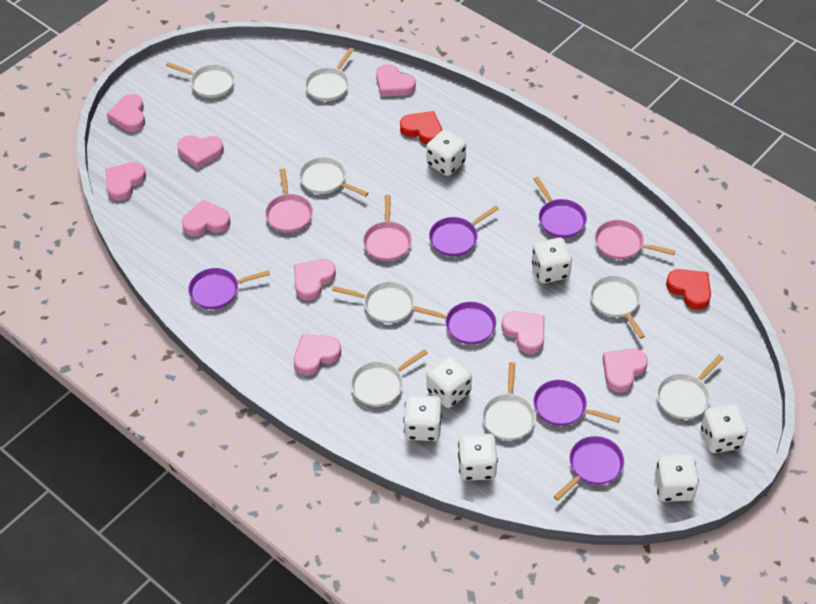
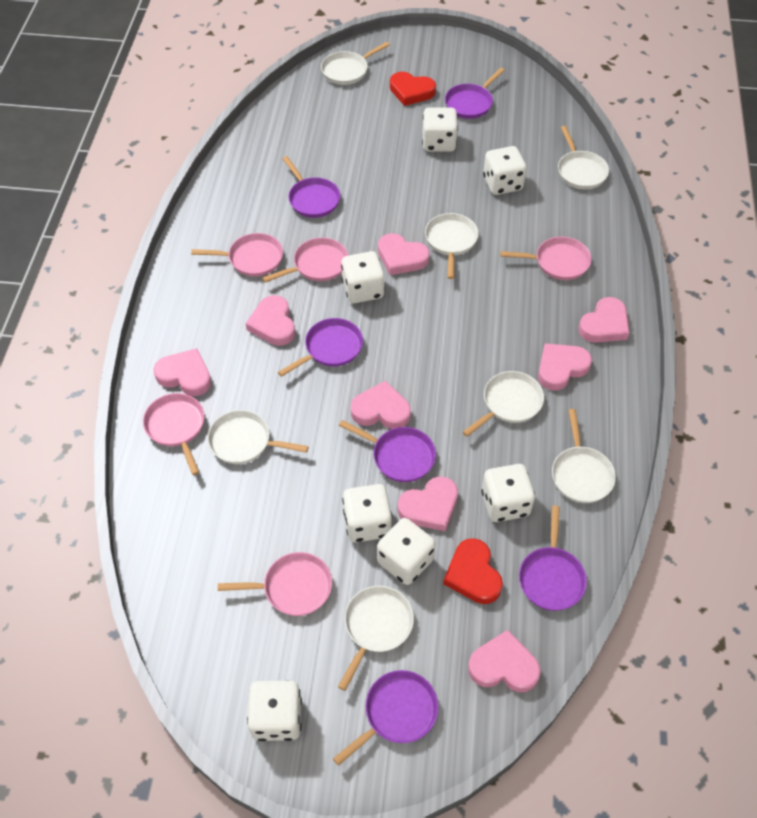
pink heart: 9 -> 8
pink pan: 3 -> 5
white pan: 8 -> 7

